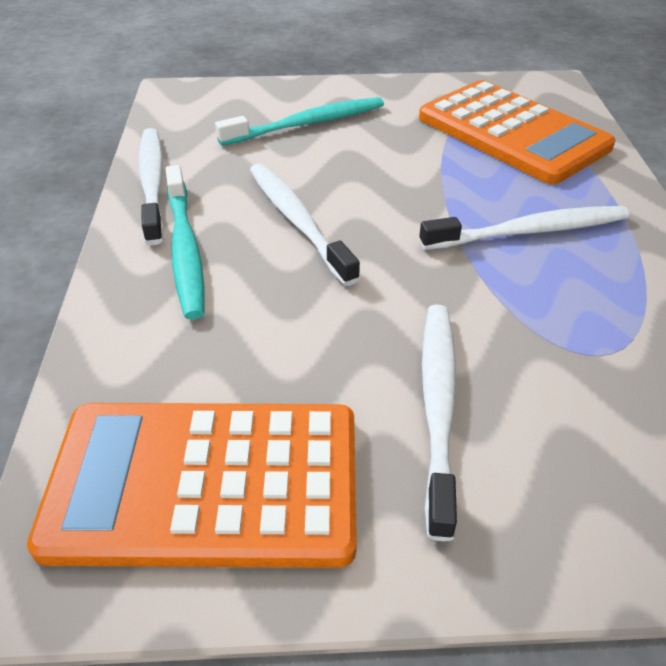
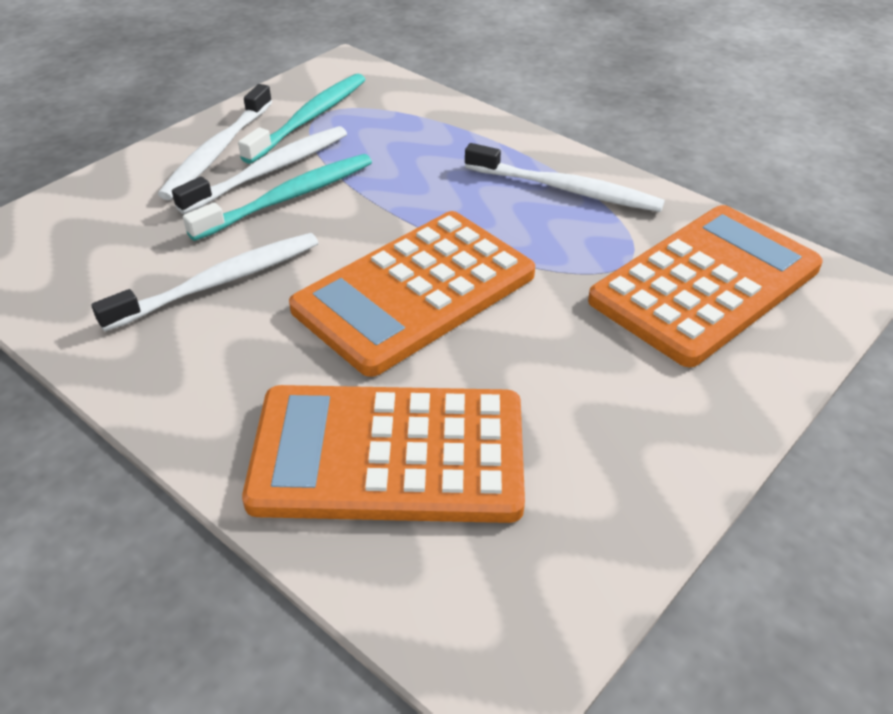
orange calculator: 2 -> 3

